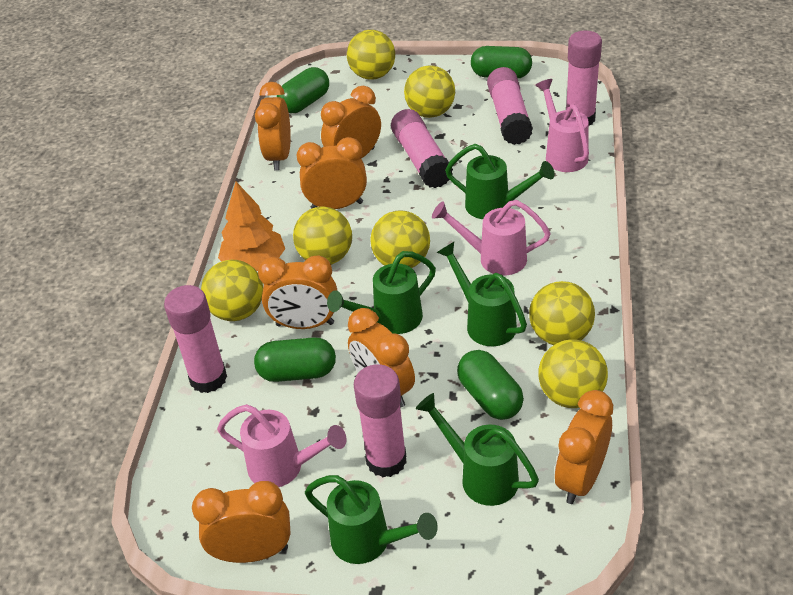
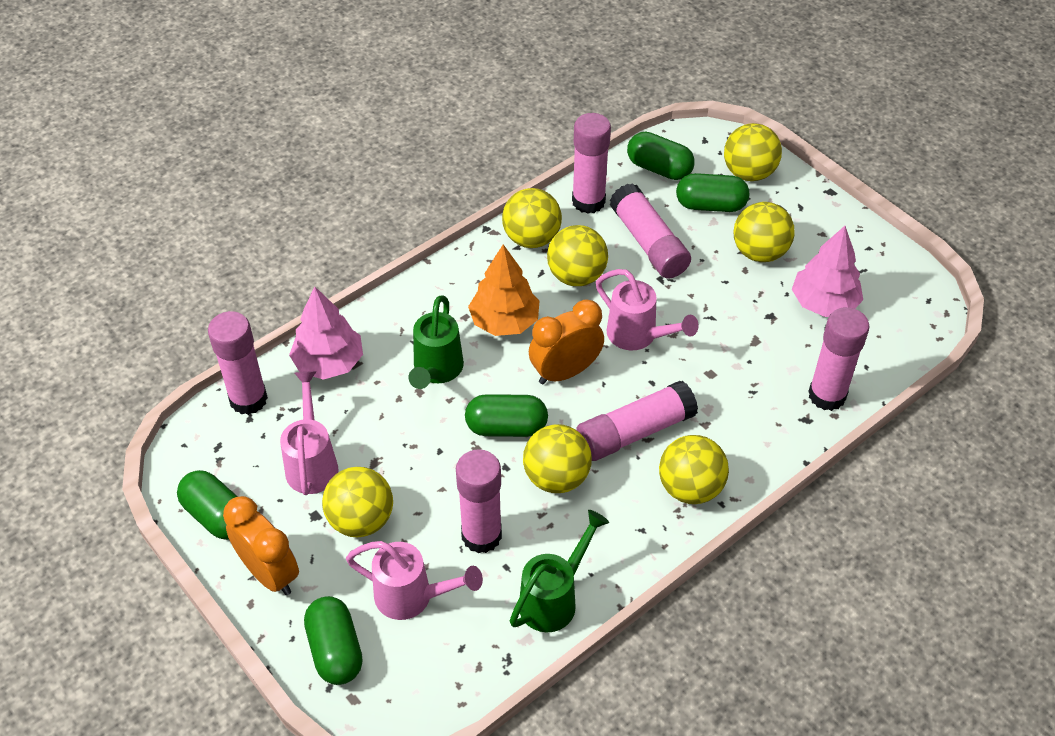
green capsule: 4 -> 5
green watering can: 5 -> 2
orange clock: 7 -> 2
pink glue stick: 5 -> 6
pink tree: 0 -> 2

